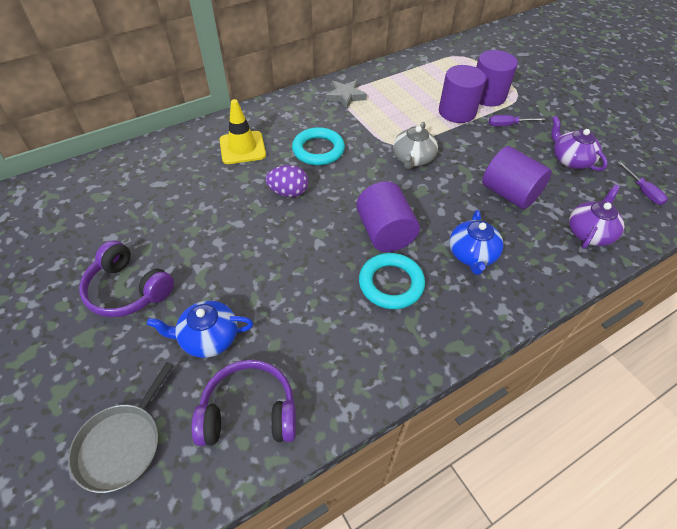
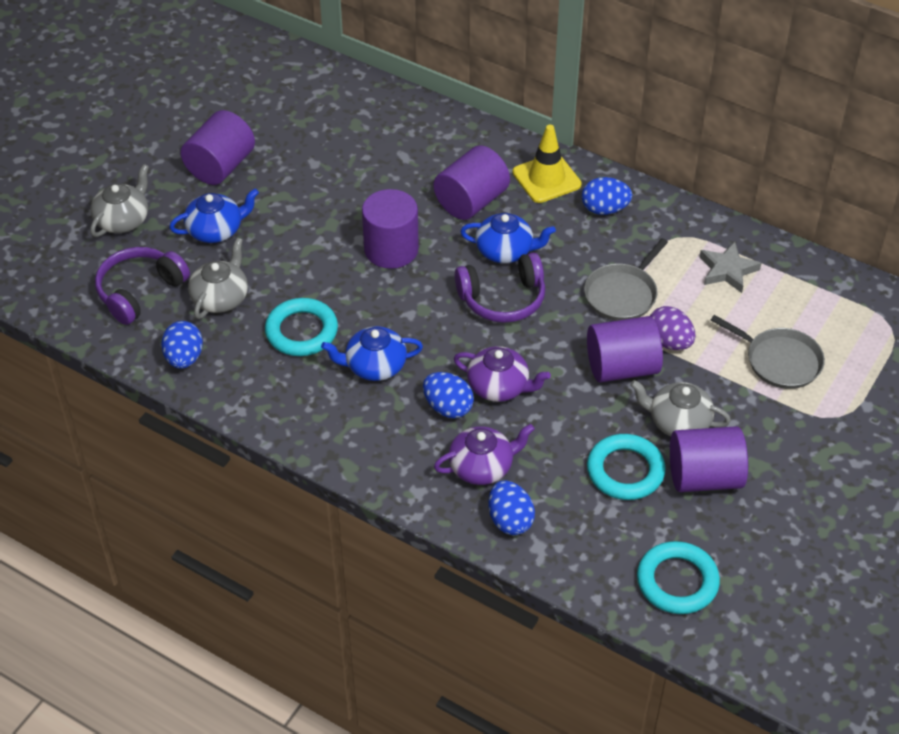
blue egg: 0 -> 4
blue teapot: 2 -> 3
grey pan: 1 -> 2
grey teapot: 1 -> 3
purple cylinder: 4 -> 5
purple screwdriver: 2 -> 0
turquoise ring: 2 -> 3

